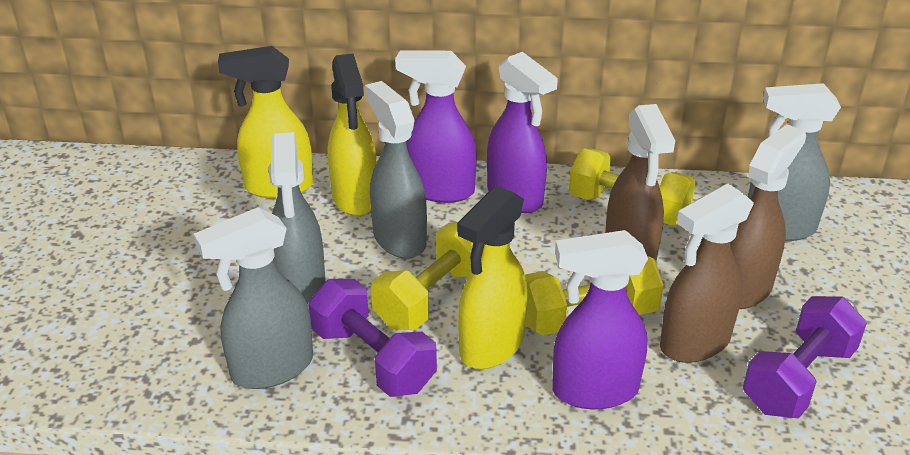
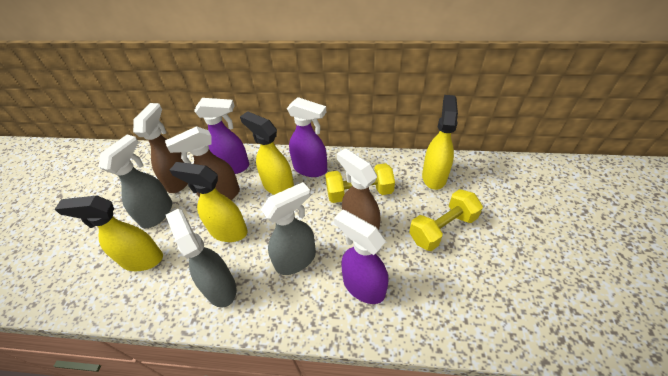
grey spray bottle: 4 -> 3
purple dumbbell: 2 -> 0
yellow dumbbell: 3 -> 2
yellow spray bottle: 3 -> 4

